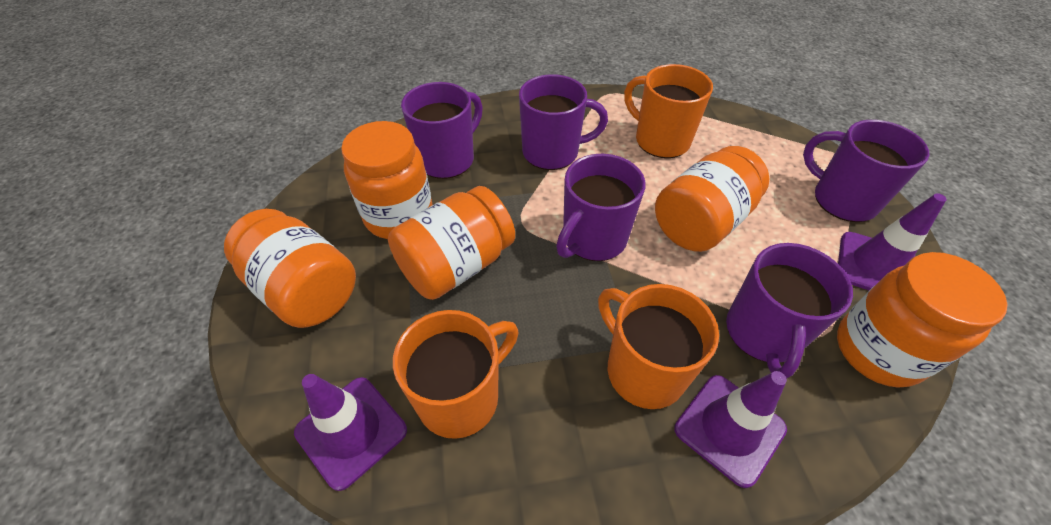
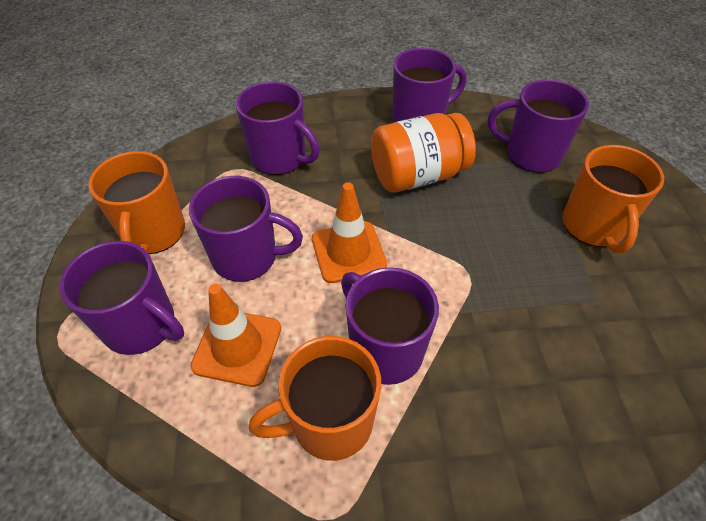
orange jar: 5 -> 1
orange traffic cone: 0 -> 2
purple mug: 5 -> 6
purple traffic cone: 3 -> 0

